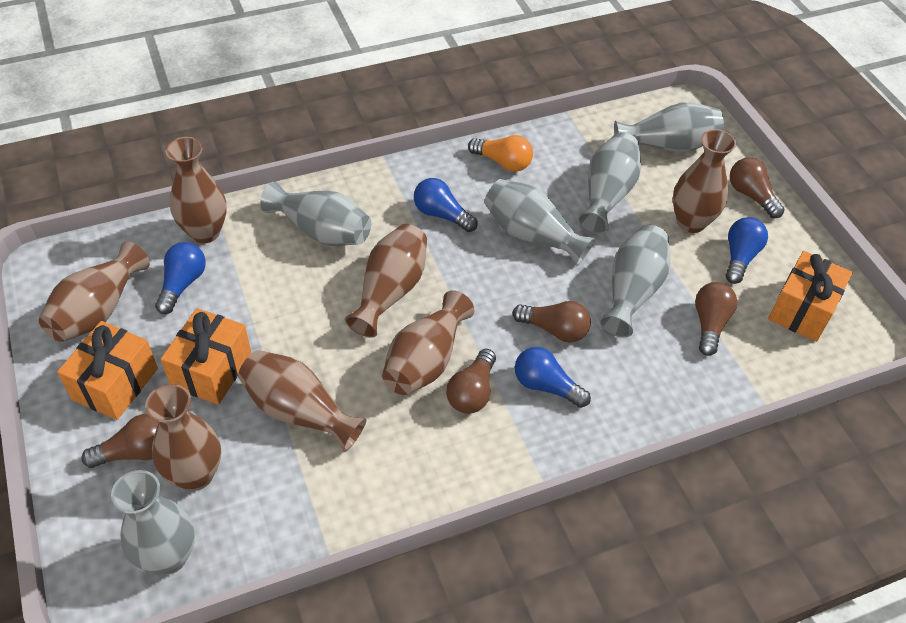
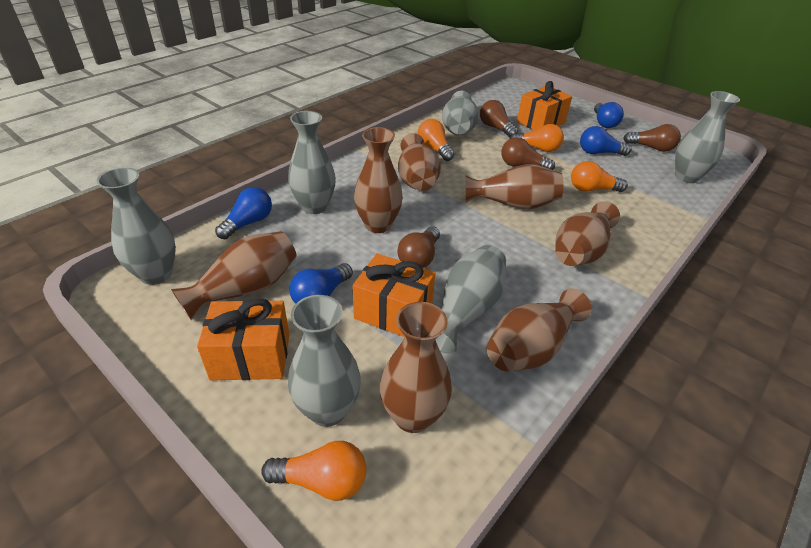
brown light bulb: 5 -> 4
orange light bulb: 1 -> 4

